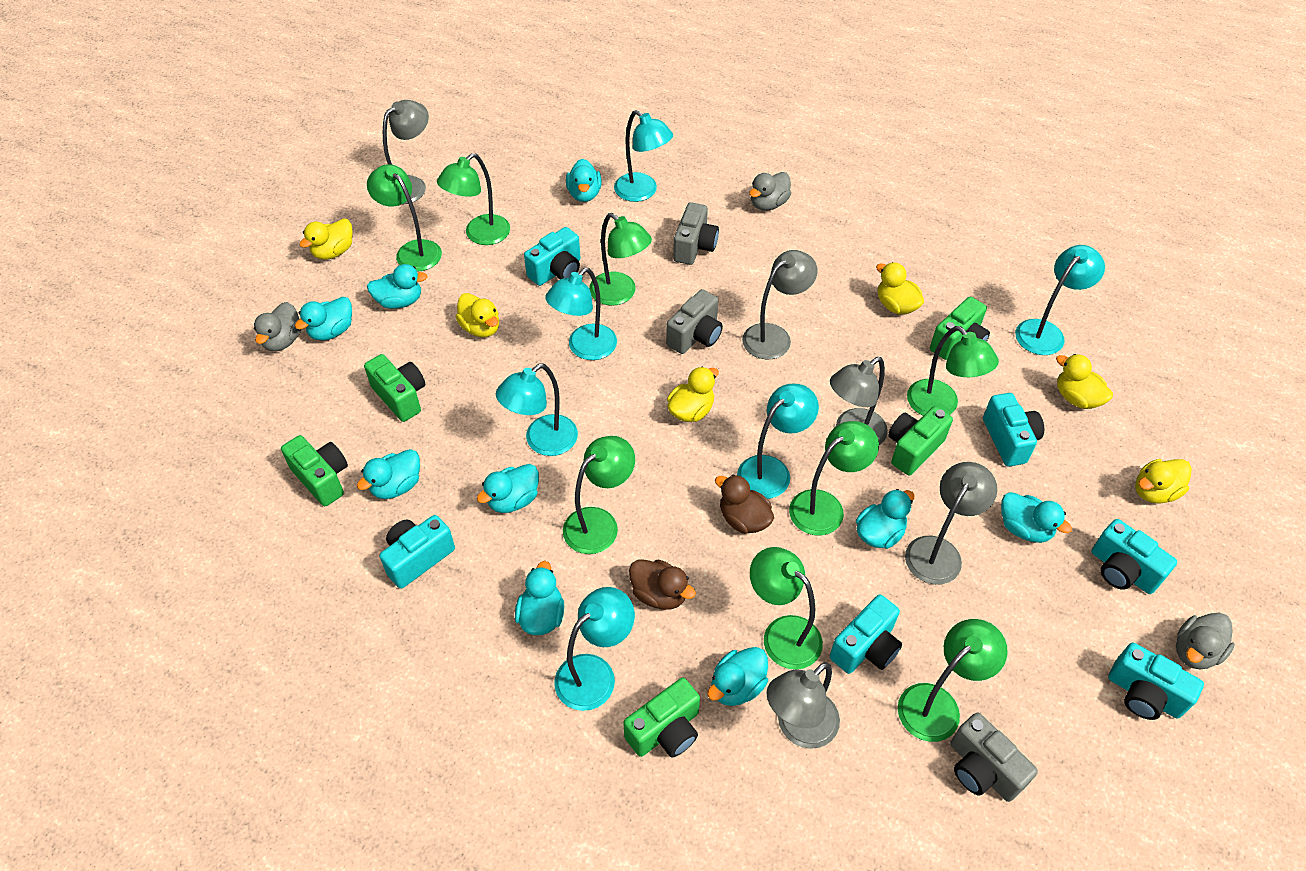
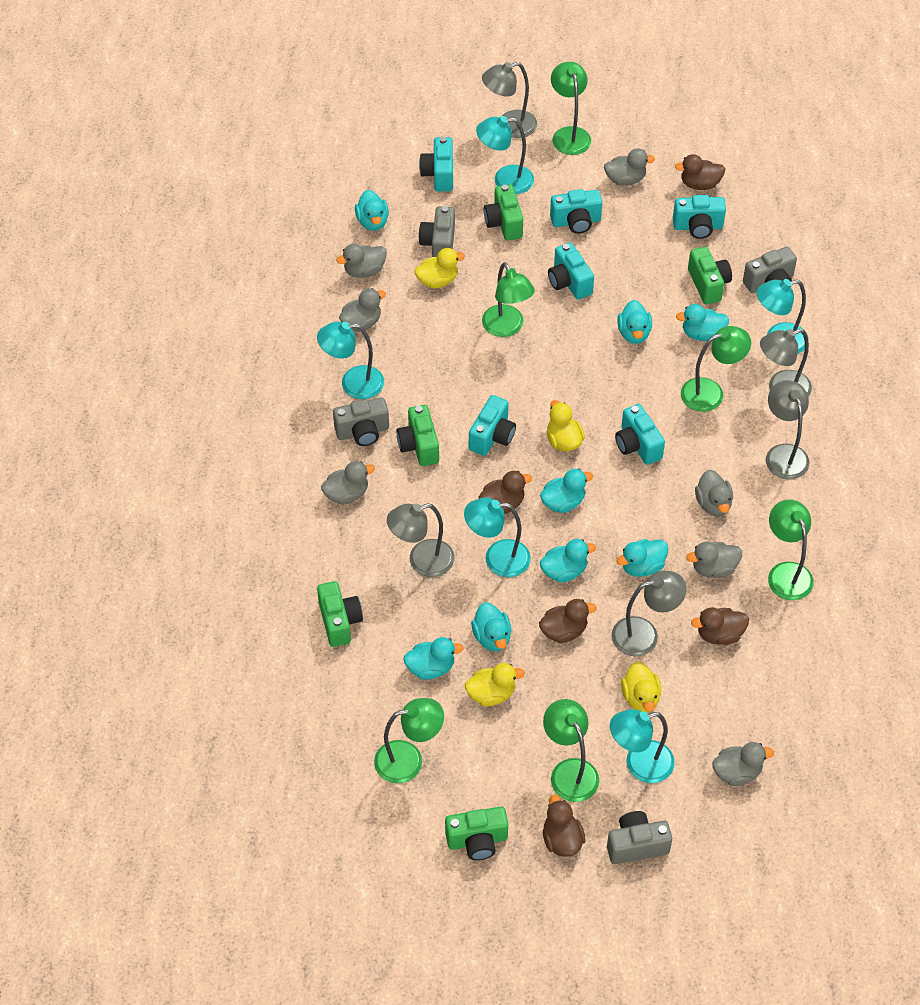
brown duck: 2 -> 5
green lamp: 8 -> 6
grey camera: 3 -> 4
grey duck: 3 -> 7
turquoise duck: 9 -> 8
turquoise lamp: 6 -> 5
yellow duck: 6 -> 4

